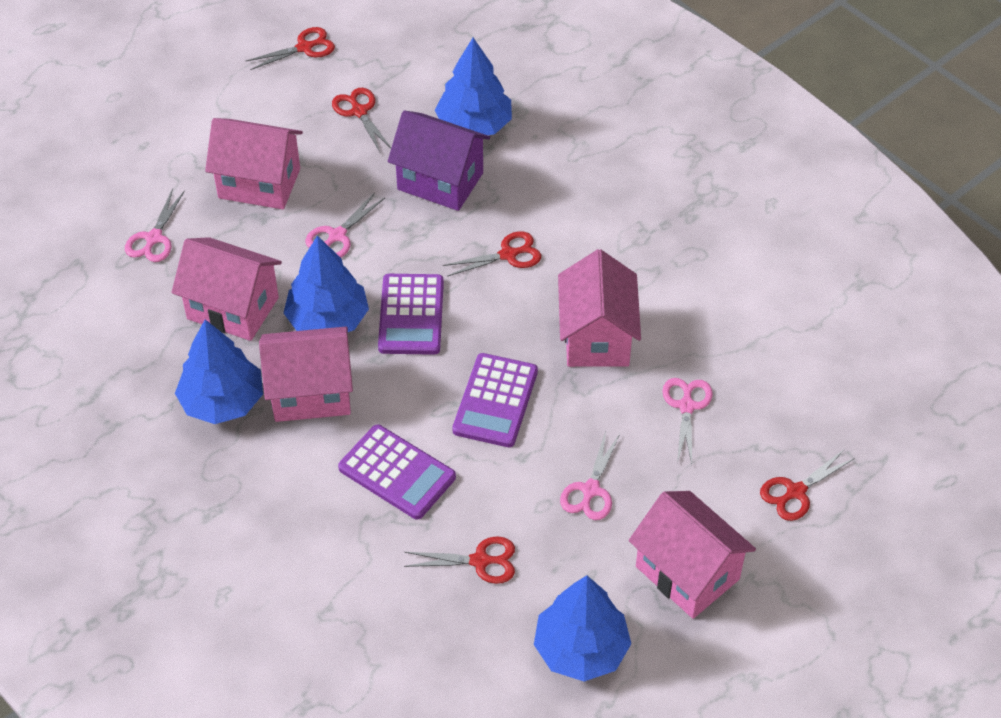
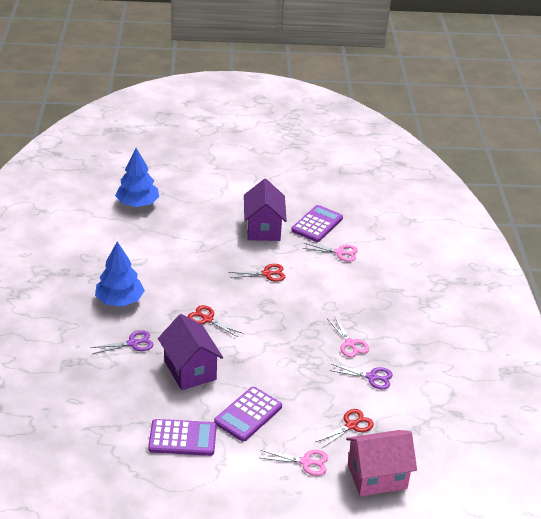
blue tree: 4 -> 2
pink house: 5 -> 1
pink scissors: 4 -> 3
purple house: 1 -> 2
purple scissors: 0 -> 2
red scissors: 5 -> 3

